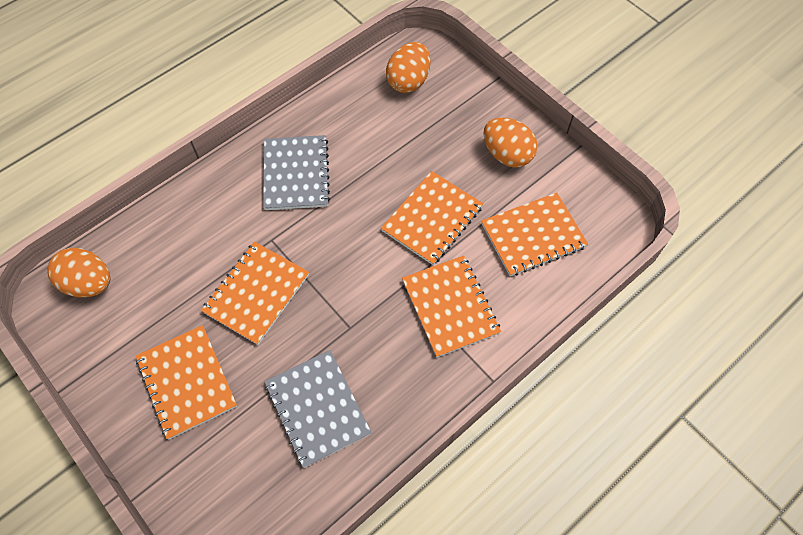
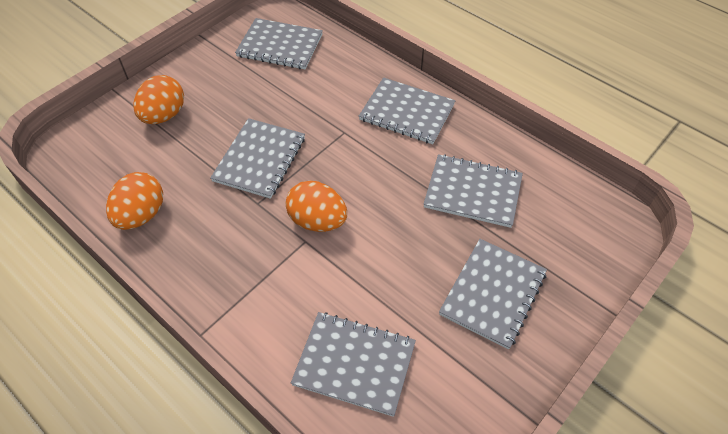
grey notebook: 2 -> 6
orange notebook: 5 -> 0

